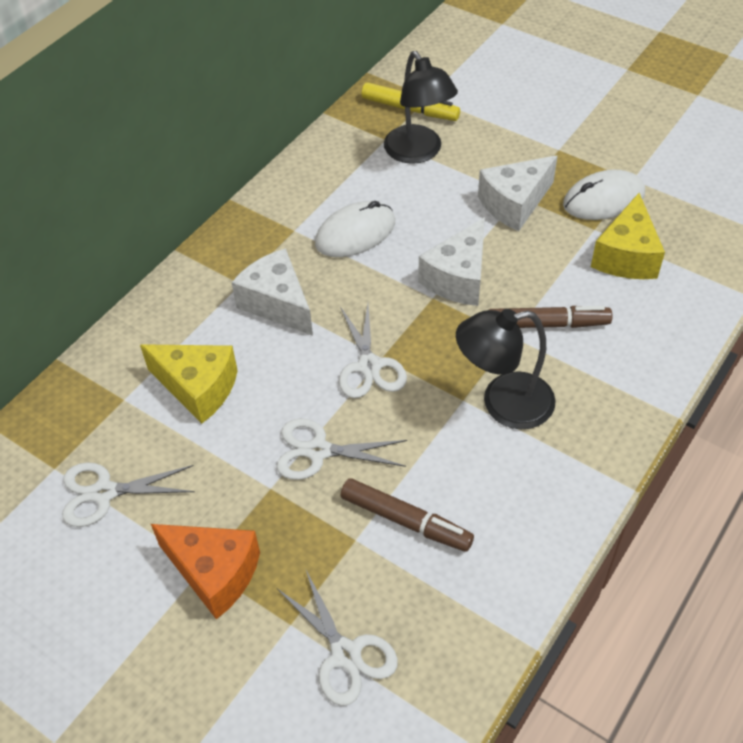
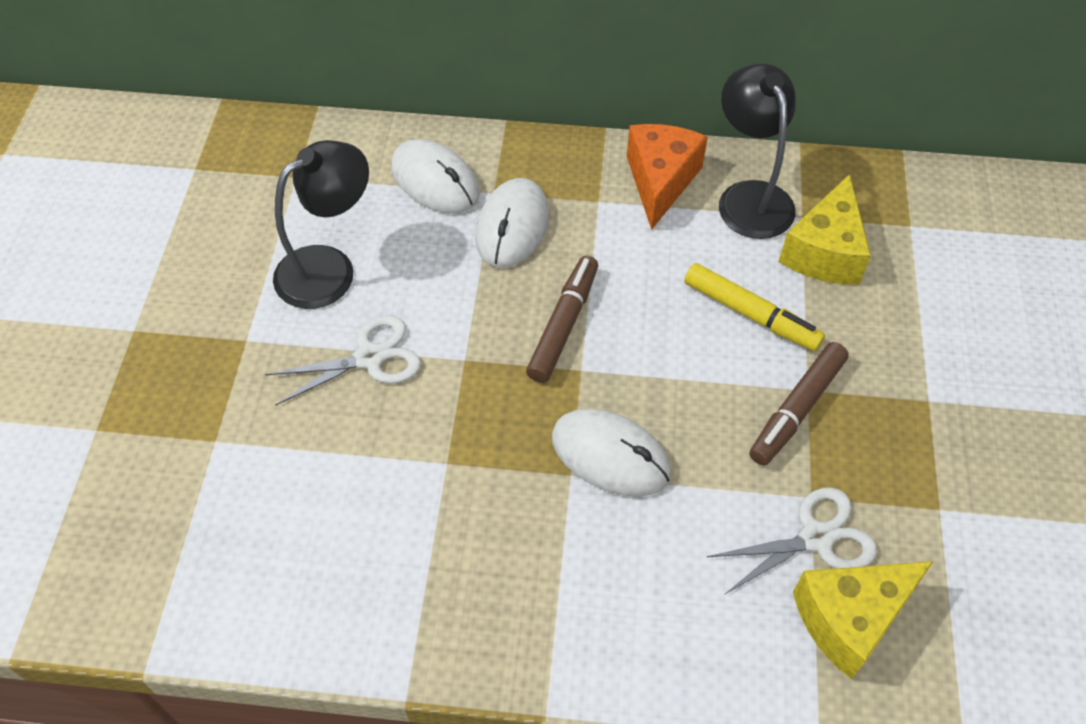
white cheese: 3 -> 0
white mouse: 2 -> 3
white scissors: 4 -> 2

